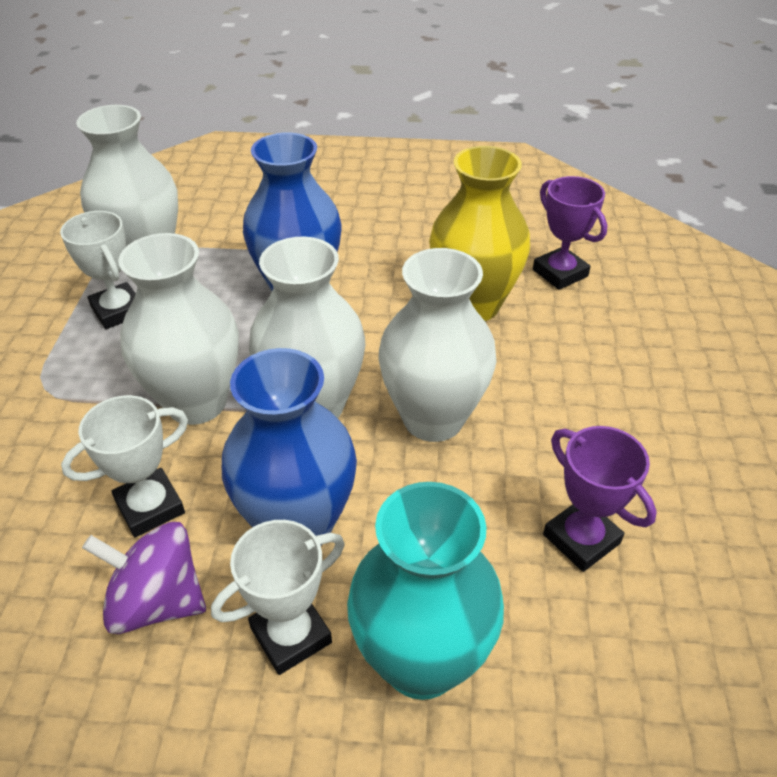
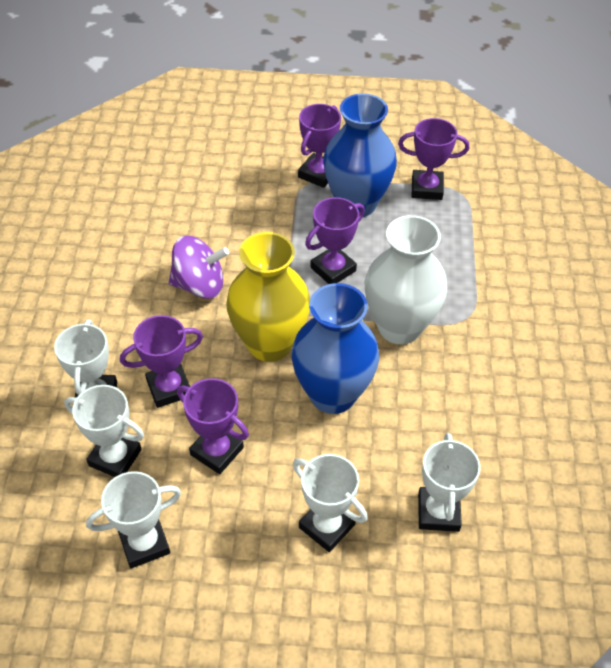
purple trophy: 2 -> 5
turquoise vase: 1 -> 0
white trophy: 3 -> 5
white vase: 4 -> 1

